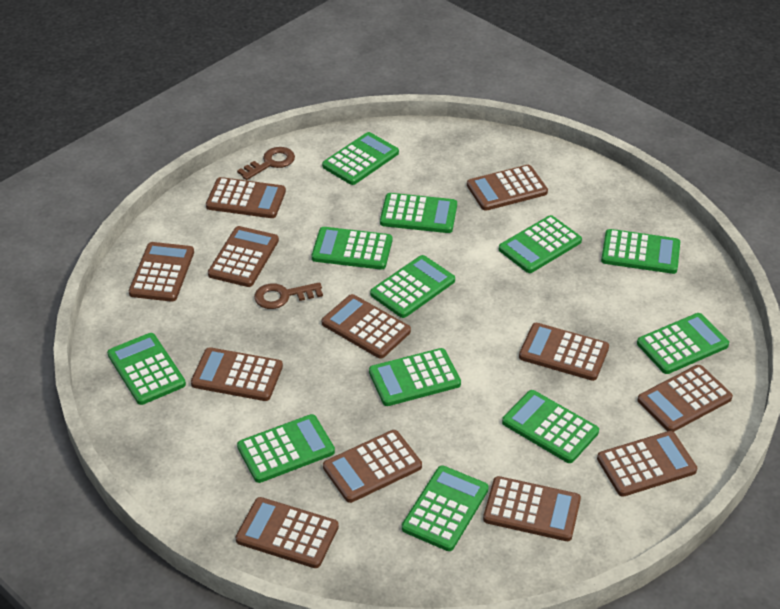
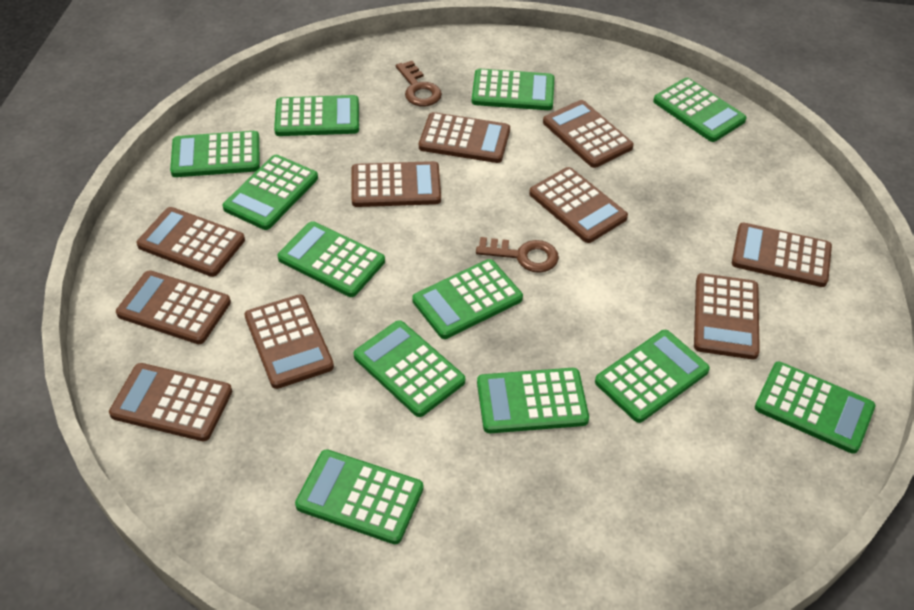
brown calculator: 12 -> 10

